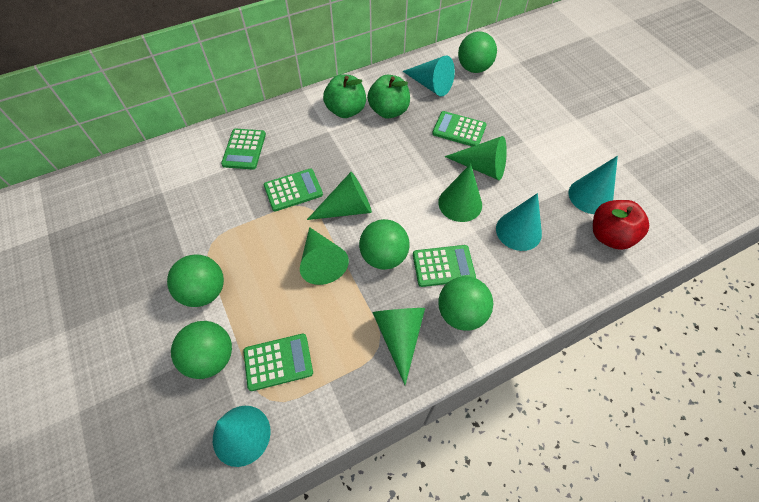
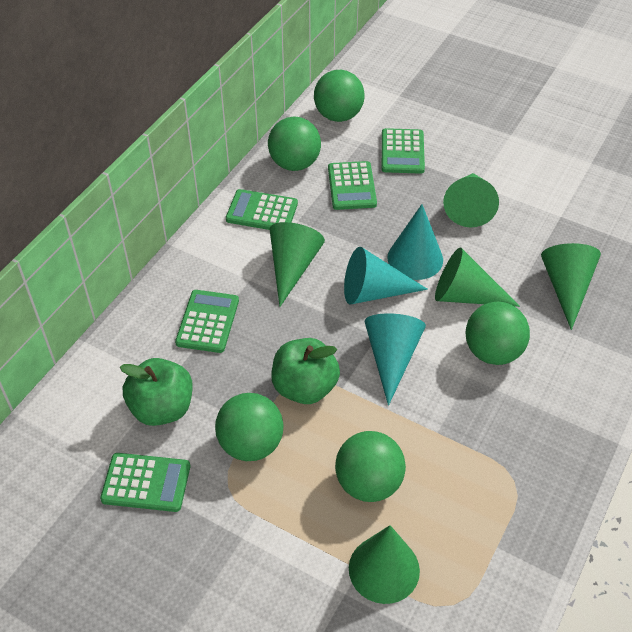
red apple: 1 -> 0
turquoise cone: 4 -> 3

